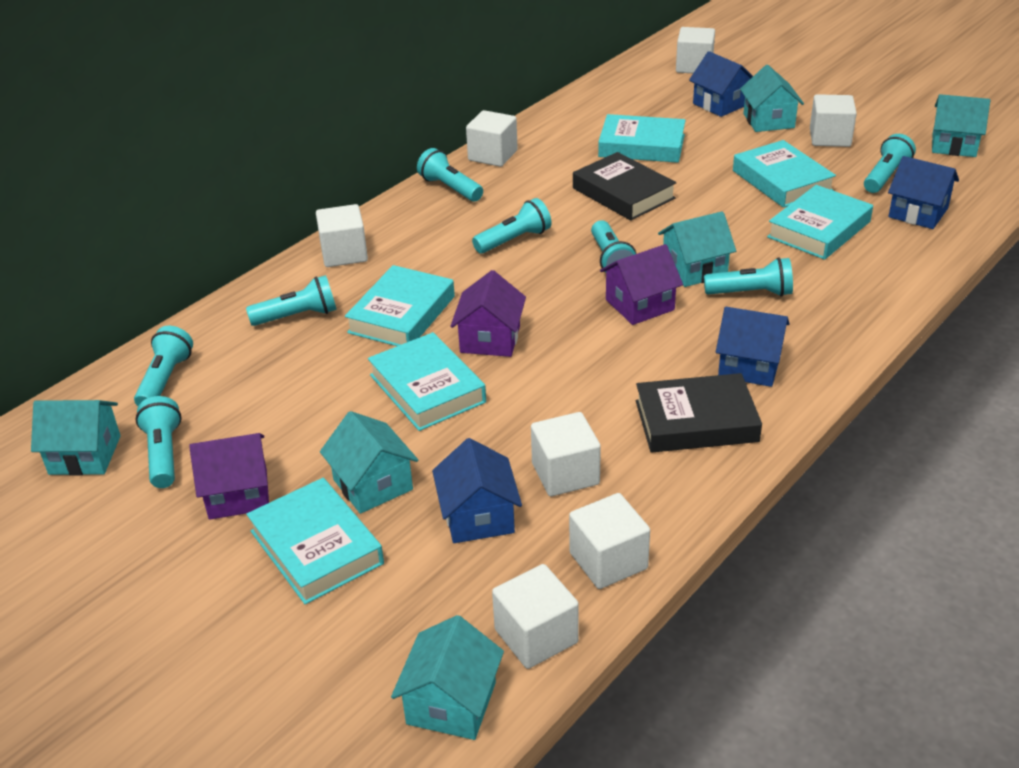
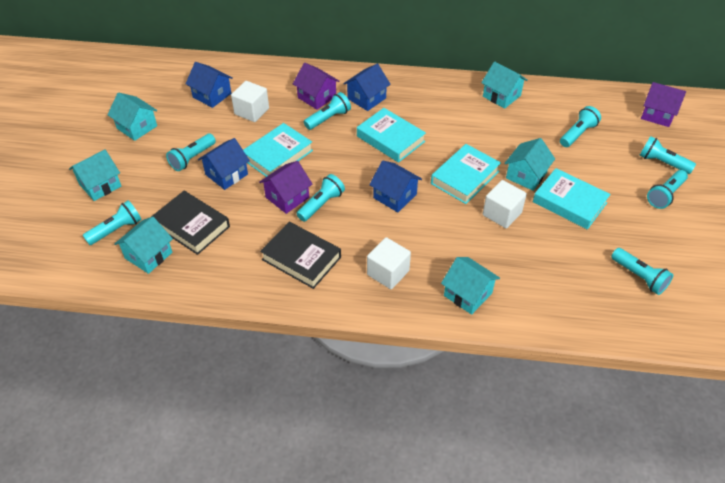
turquoise book: 6 -> 4
white cube: 7 -> 3

